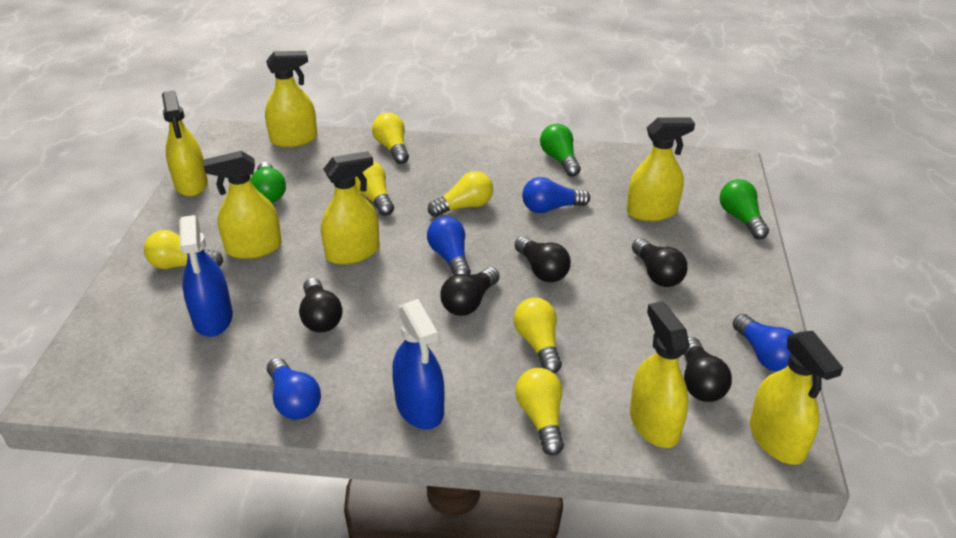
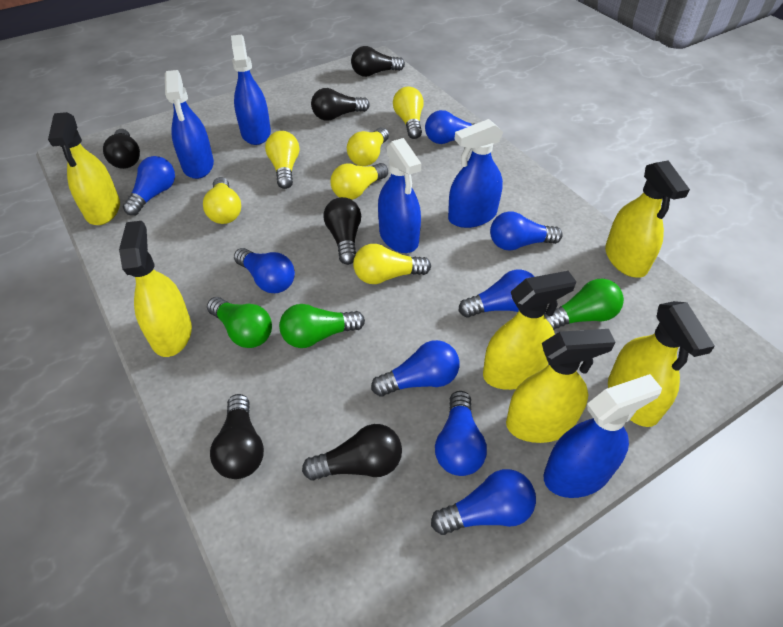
black light bulb: 5 -> 6
blue light bulb: 4 -> 8
blue spray bottle: 2 -> 5
yellow spray bottle: 7 -> 6

